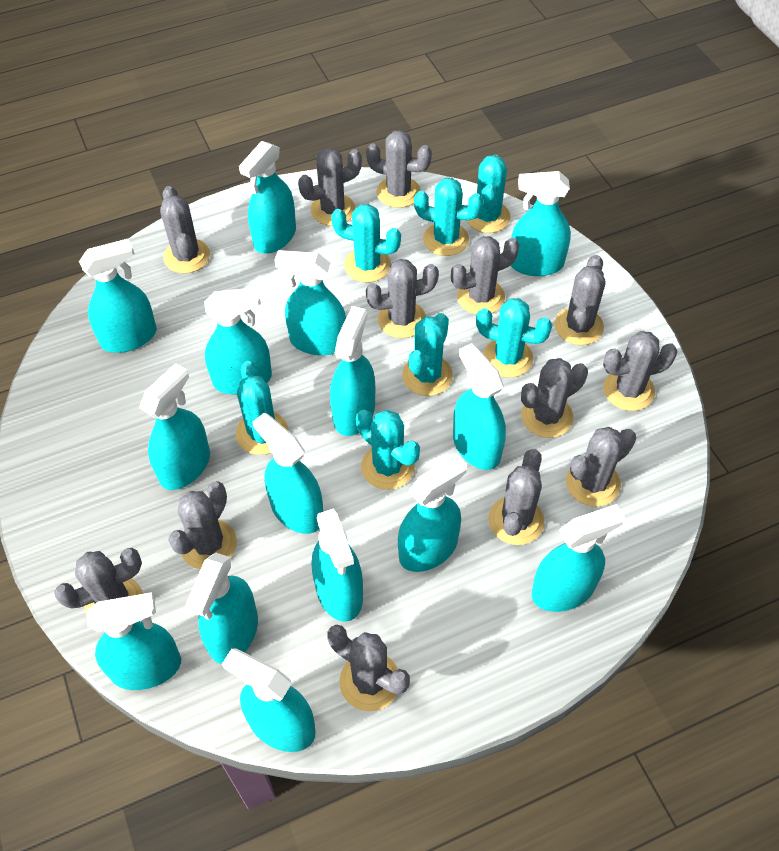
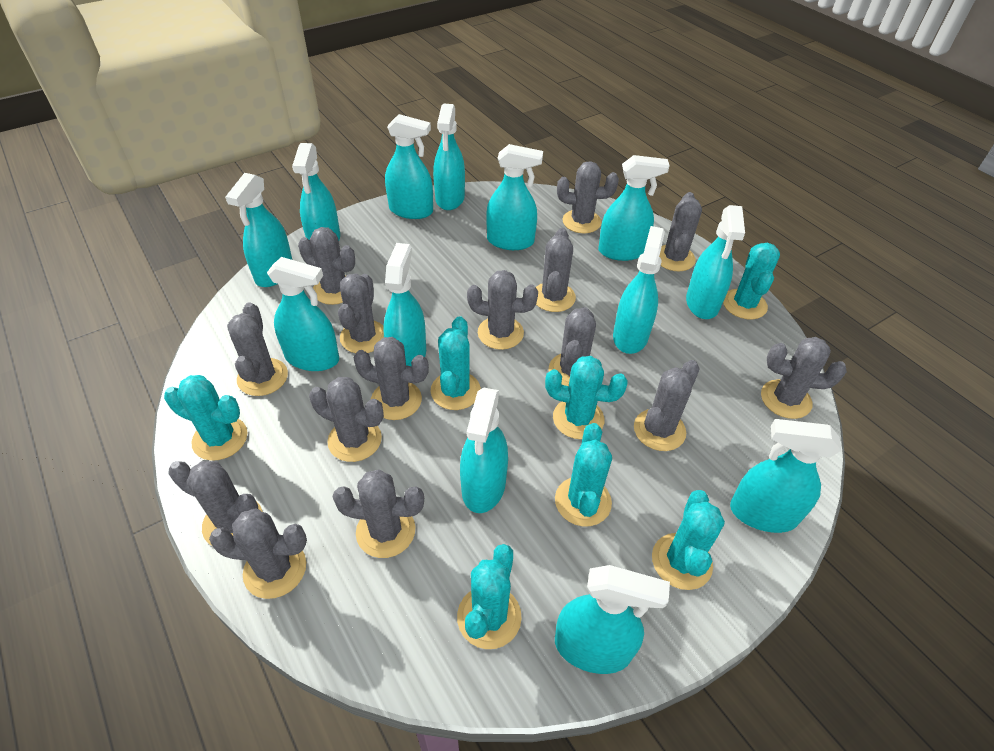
grey cactus: 13 -> 15
turquoise spray bottle: 15 -> 13

